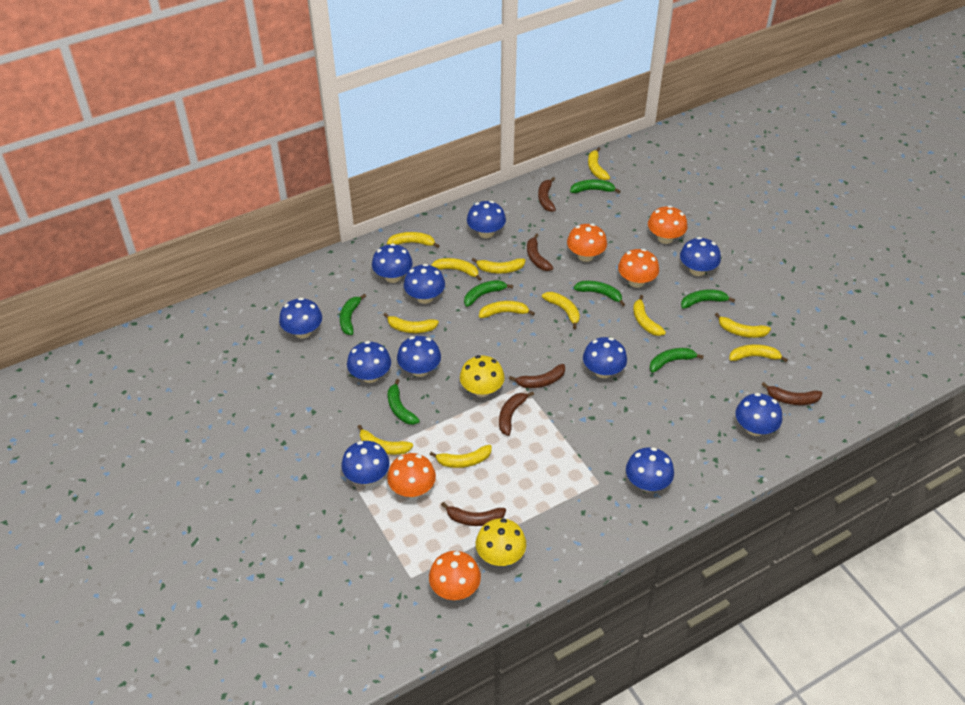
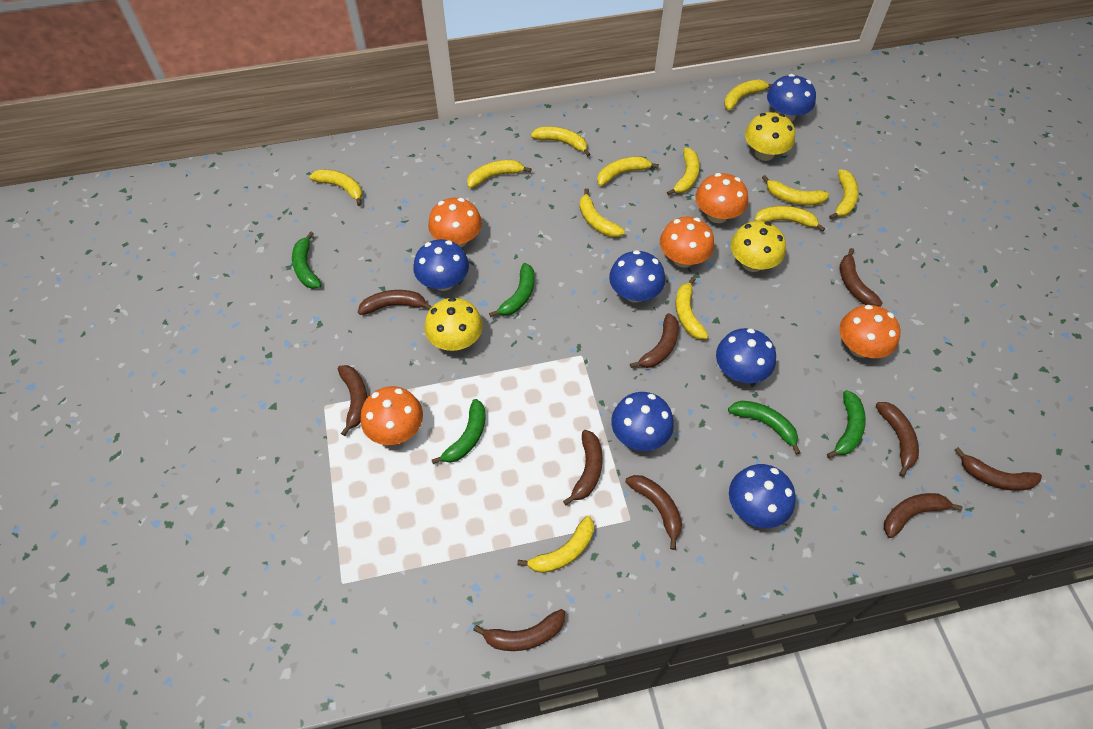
blue mushroom: 11 -> 6
brown banana: 6 -> 10
green banana: 7 -> 5
yellow mushroom: 2 -> 3

